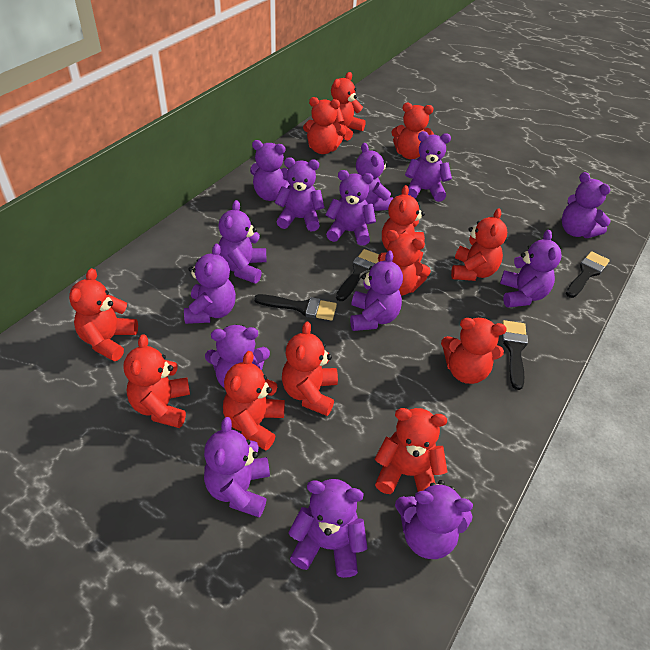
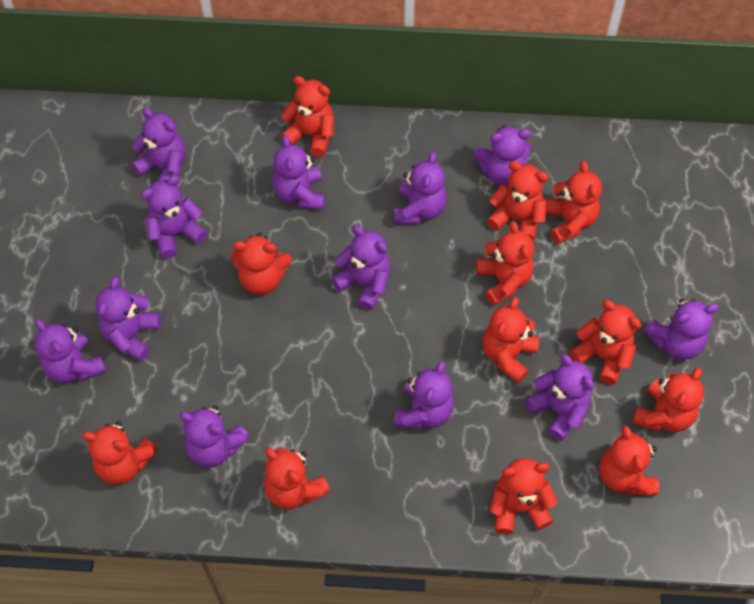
black brush: 4 -> 0
purple teddy bear: 14 -> 12

